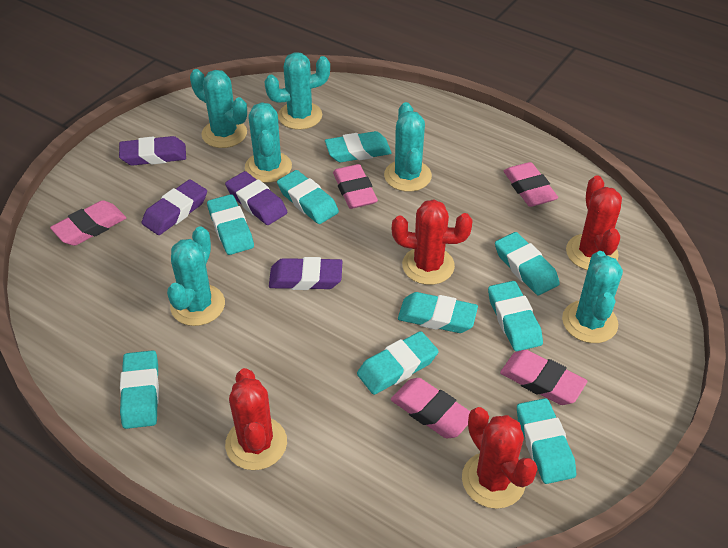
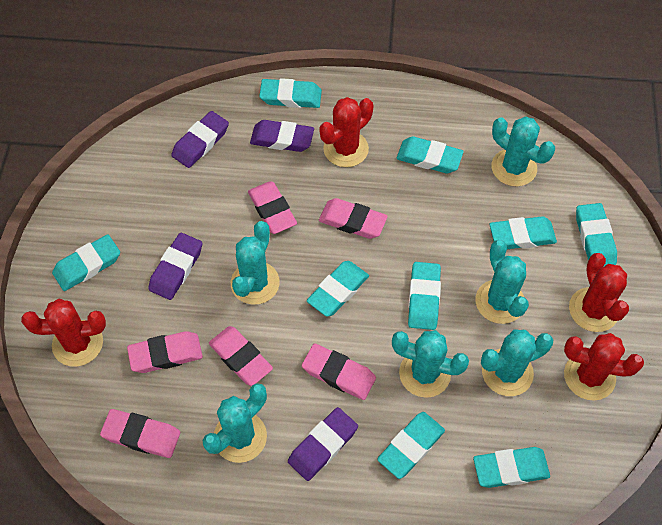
pink eraser: 5 -> 6

